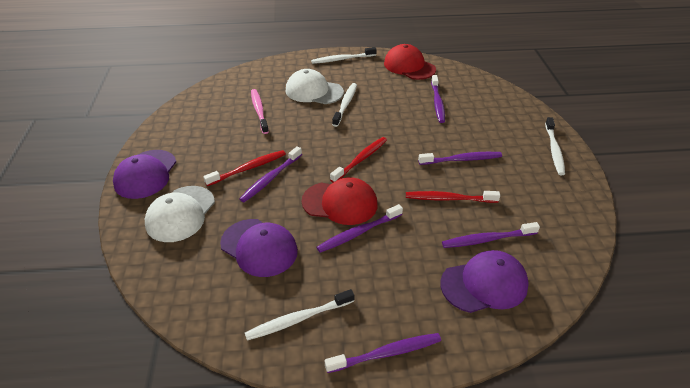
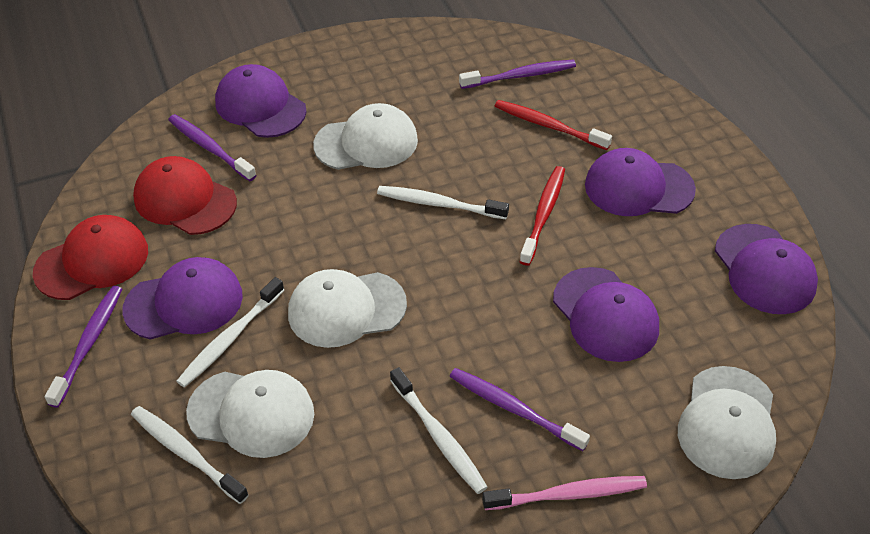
purple cap: 3 -> 5
purple toothbrush: 6 -> 4
red toothbrush: 3 -> 2
white cap: 2 -> 4

